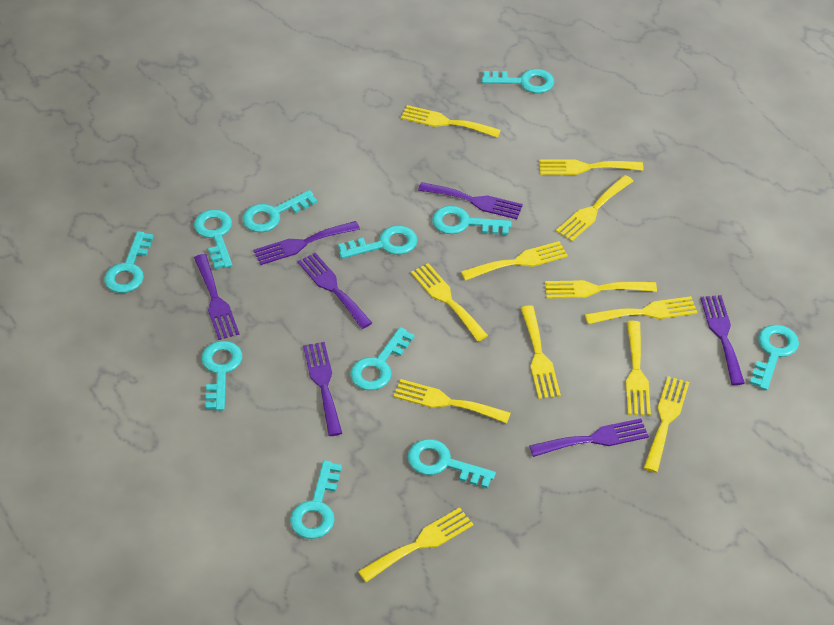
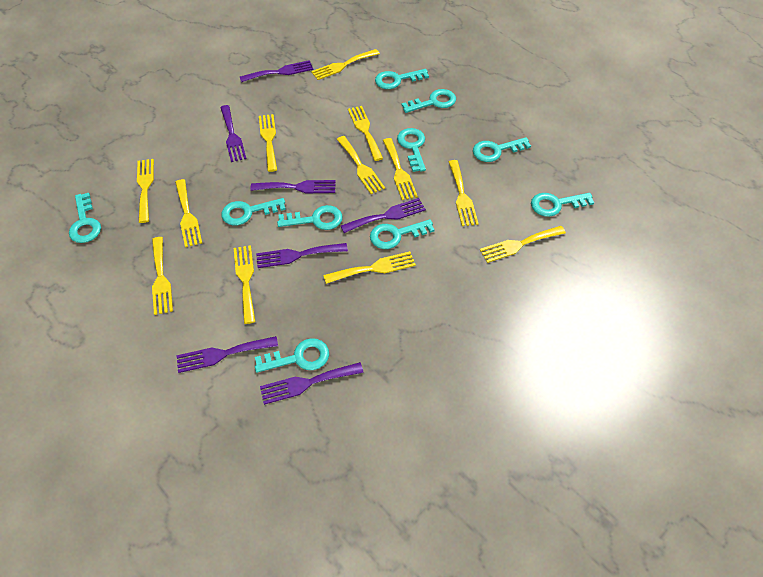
turquoise key: 11 -> 10

